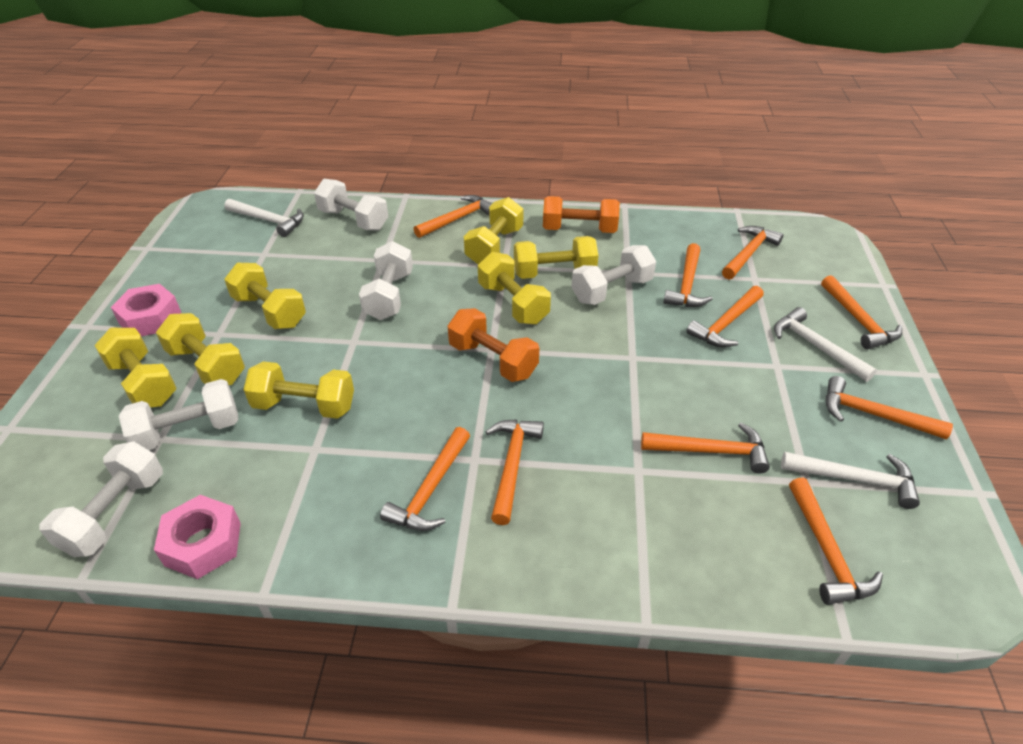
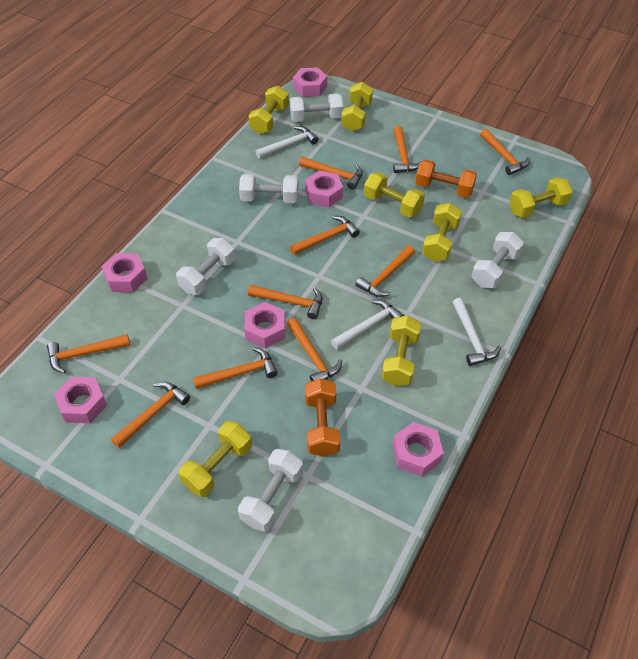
pink nut: 2 -> 6

